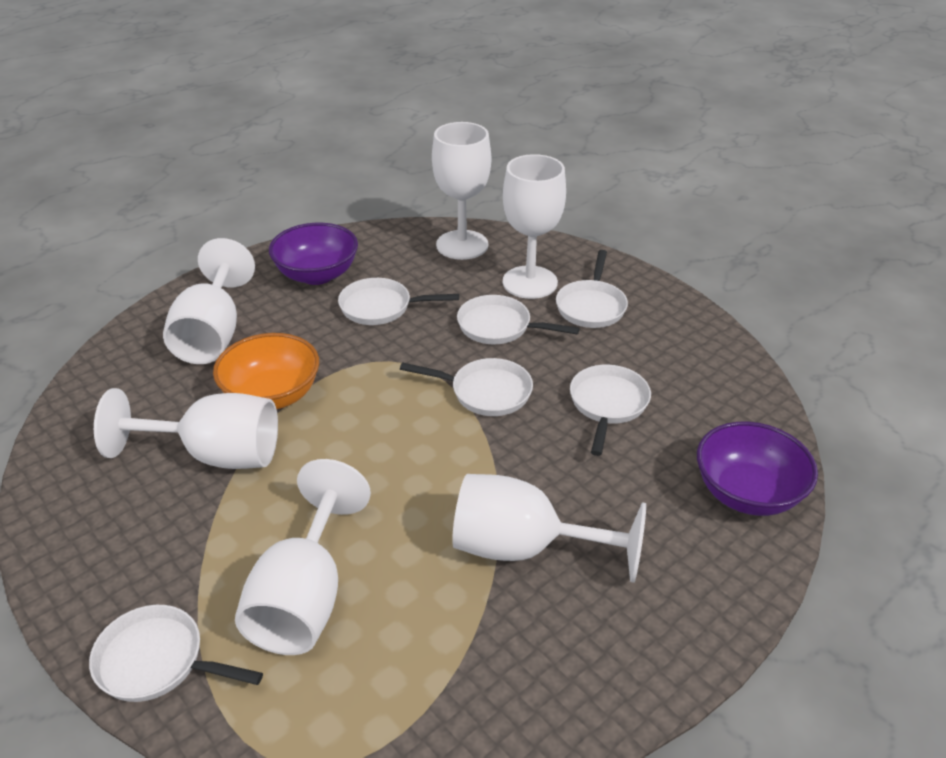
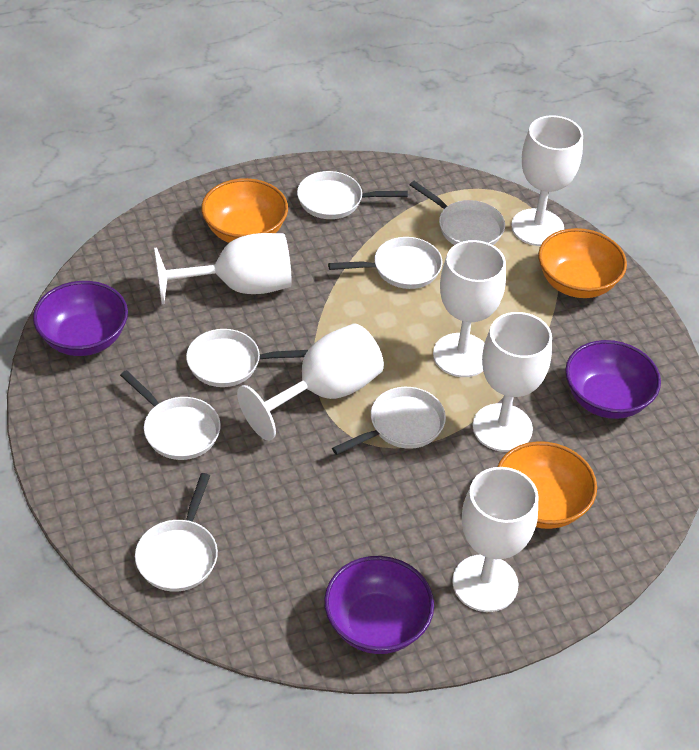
orange bowl: 1 -> 3
purple bowl: 2 -> 3
white pan: 6 -> 7

